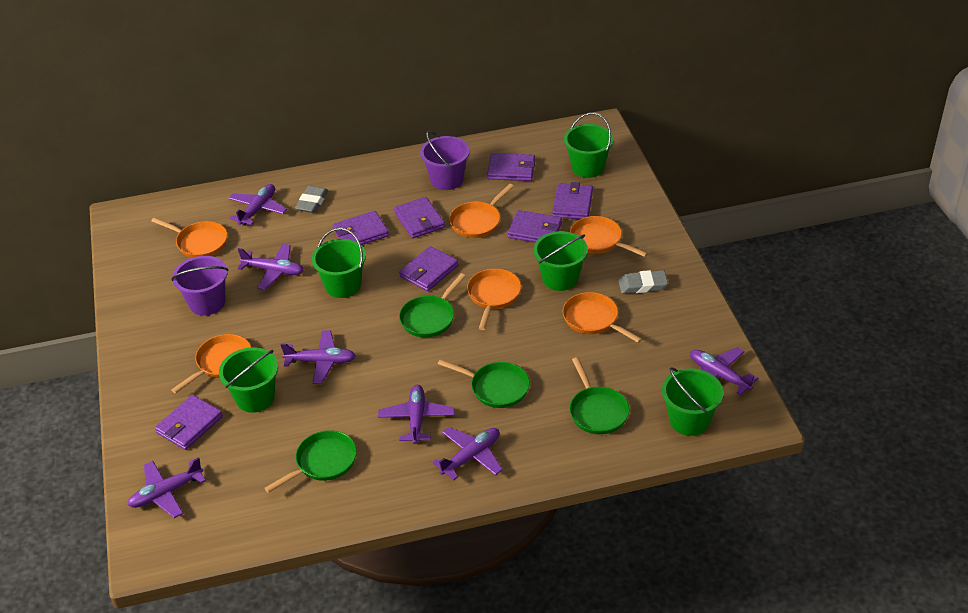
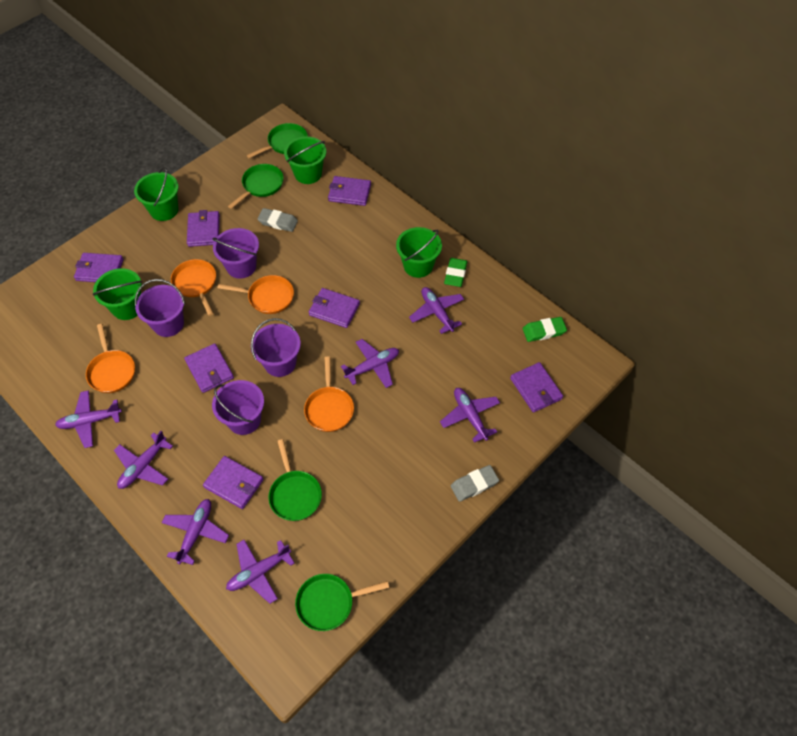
green bucket: 5 -> 4
green eraser: 0 -> 2
orange pan: 6 -> 4
purple bucket: 2 -> 4

